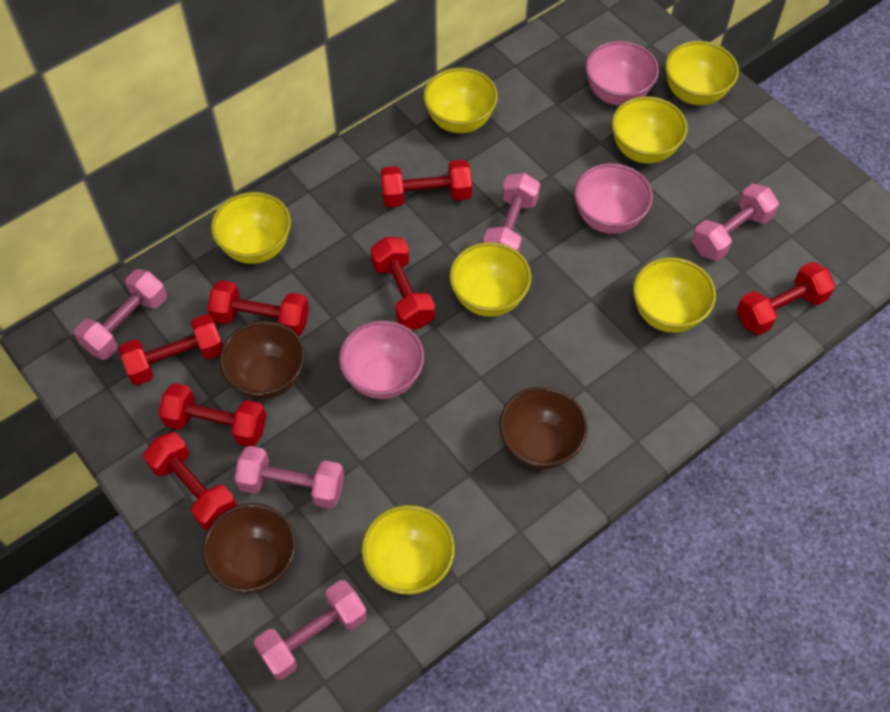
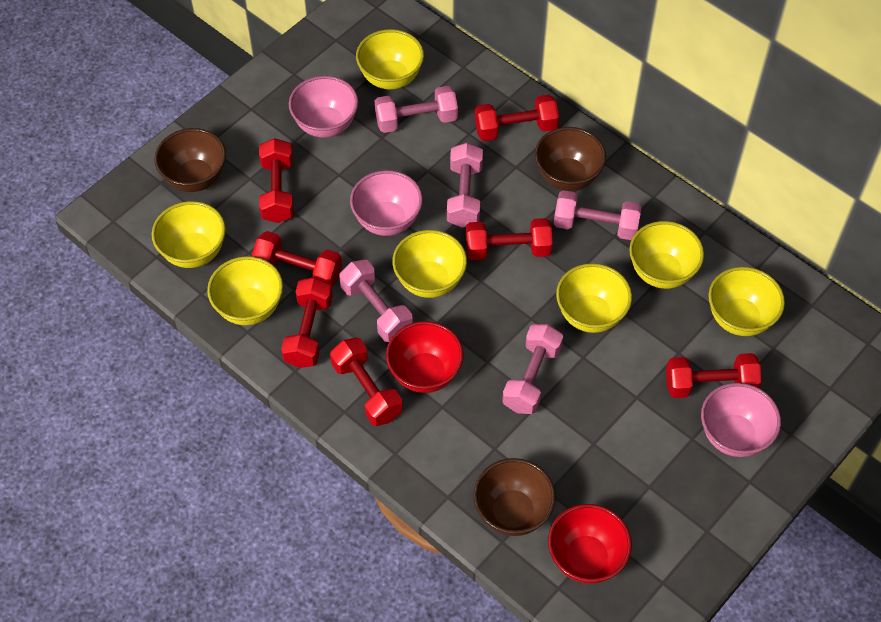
red bowl: 0 -> 2

